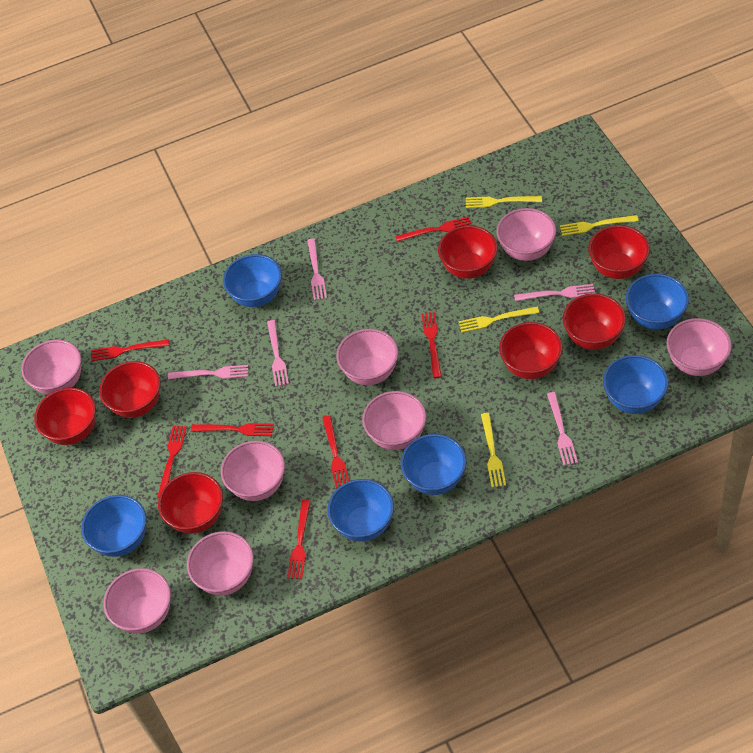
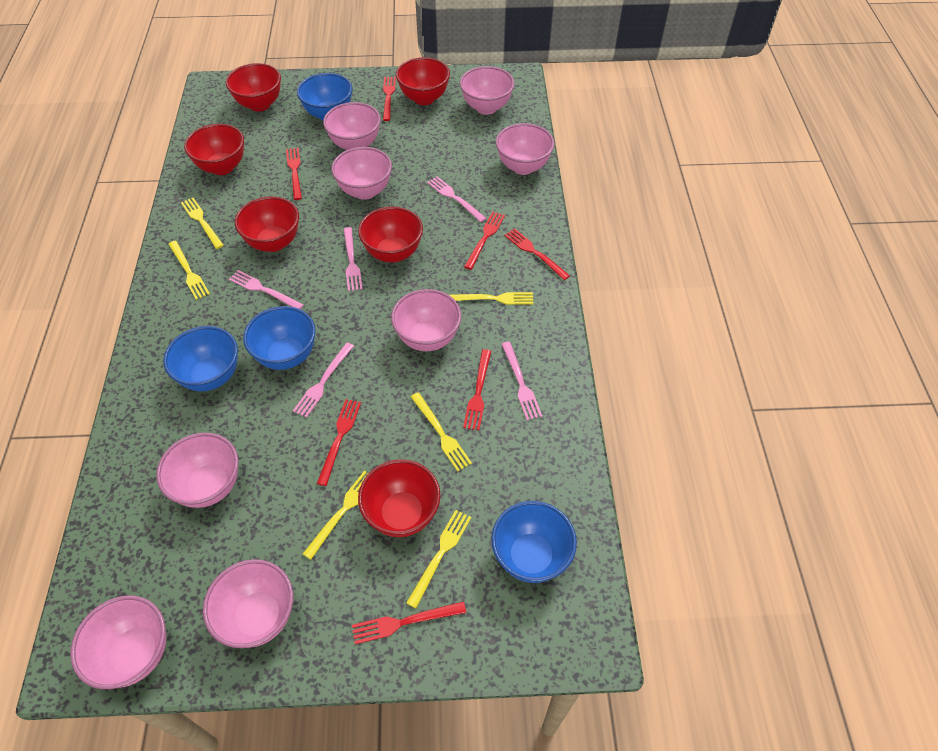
blue bowl: 6 -> 4
red bowl: 7 -> 6
yellow fork: 4 -> 6

